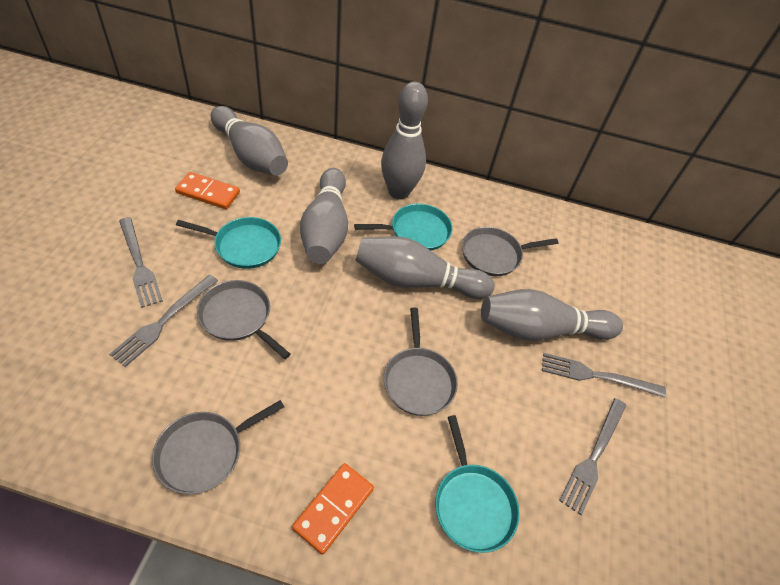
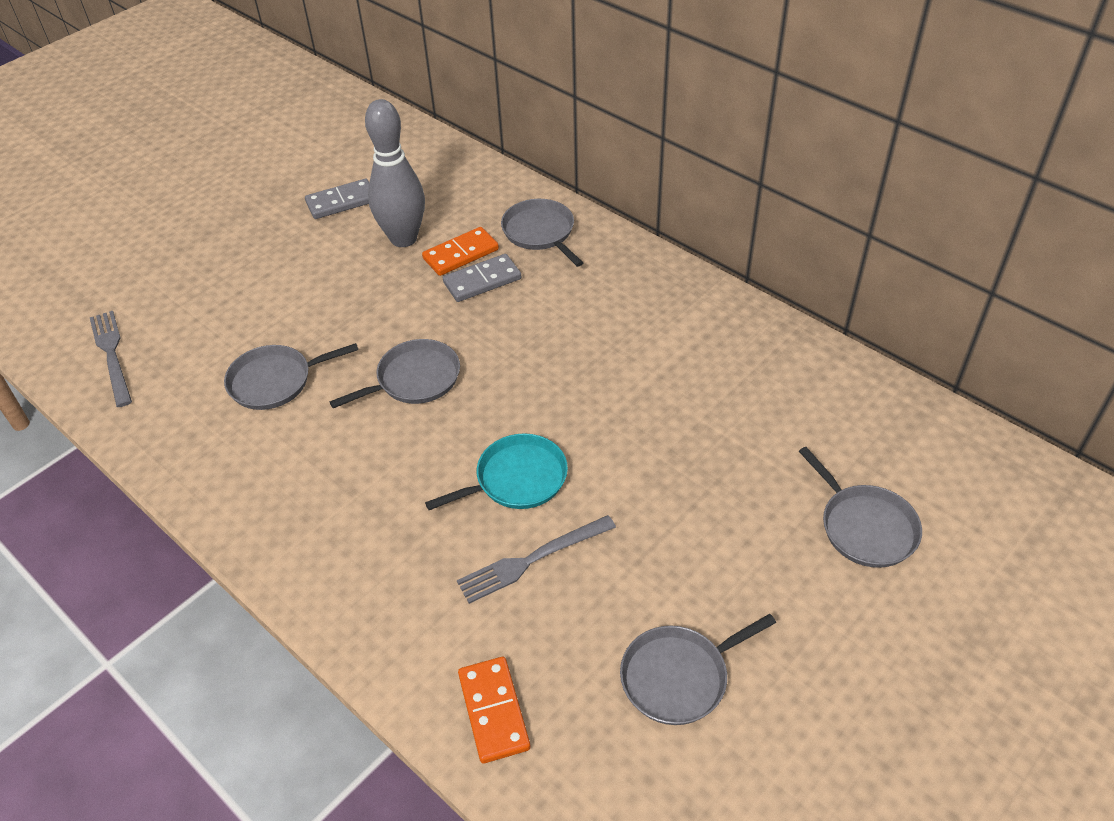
grey bowling pin: 5 -> 1
grey domino: 0 -> 2
grey fork: 4 -> 2
grey pan: 4 -> 5
turquoise pan: 3 -> 1

